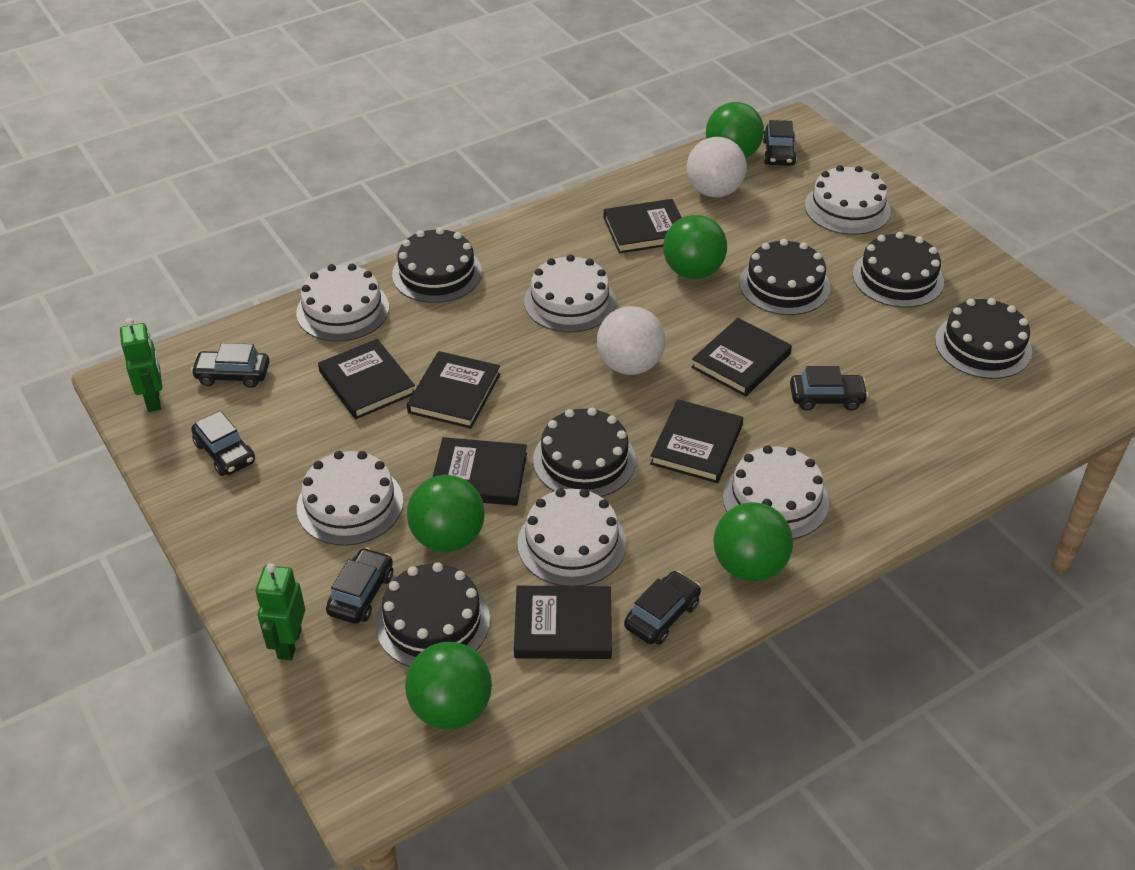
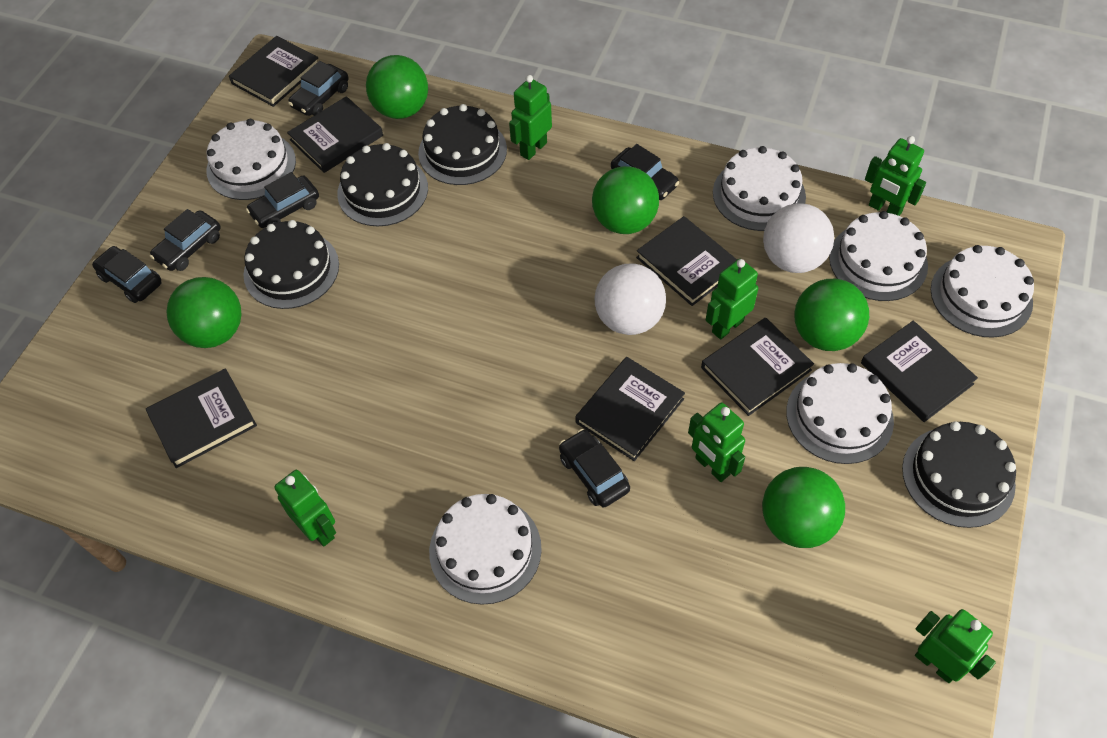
black cake: 6 -> 4
green robot: 2 -> 6

